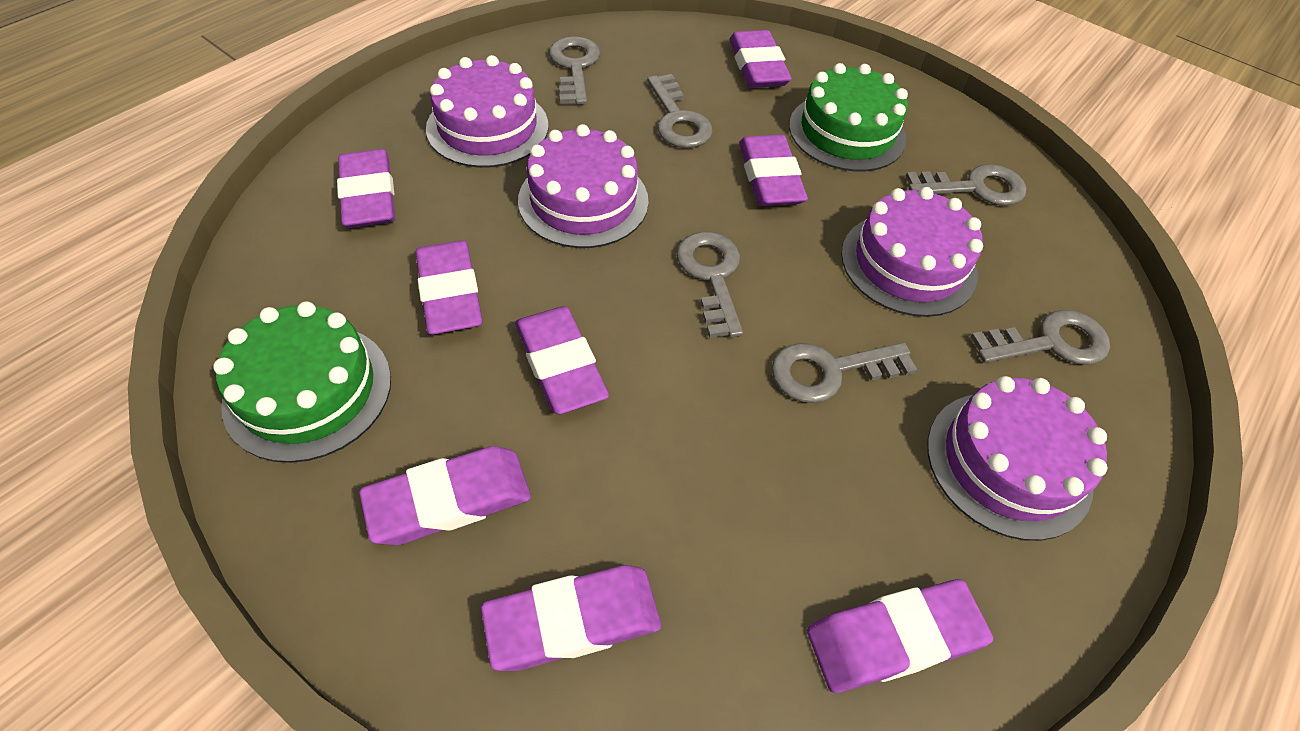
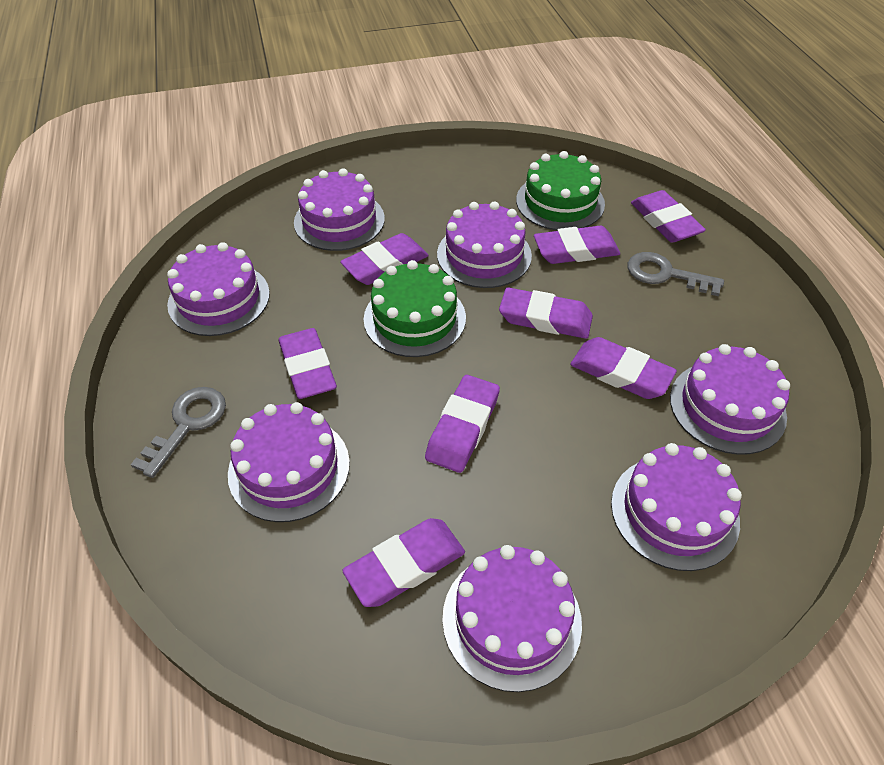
grey key: 6 -> 2
purple cake: 4 -> 7

